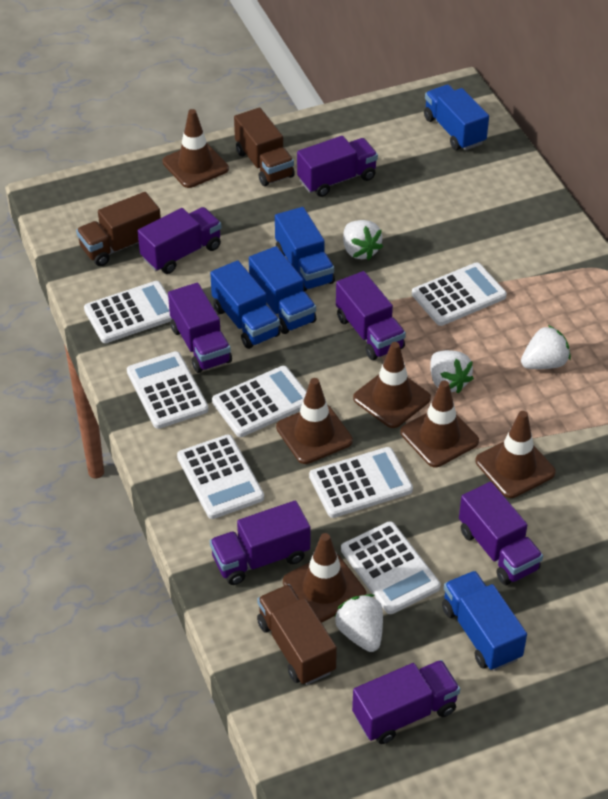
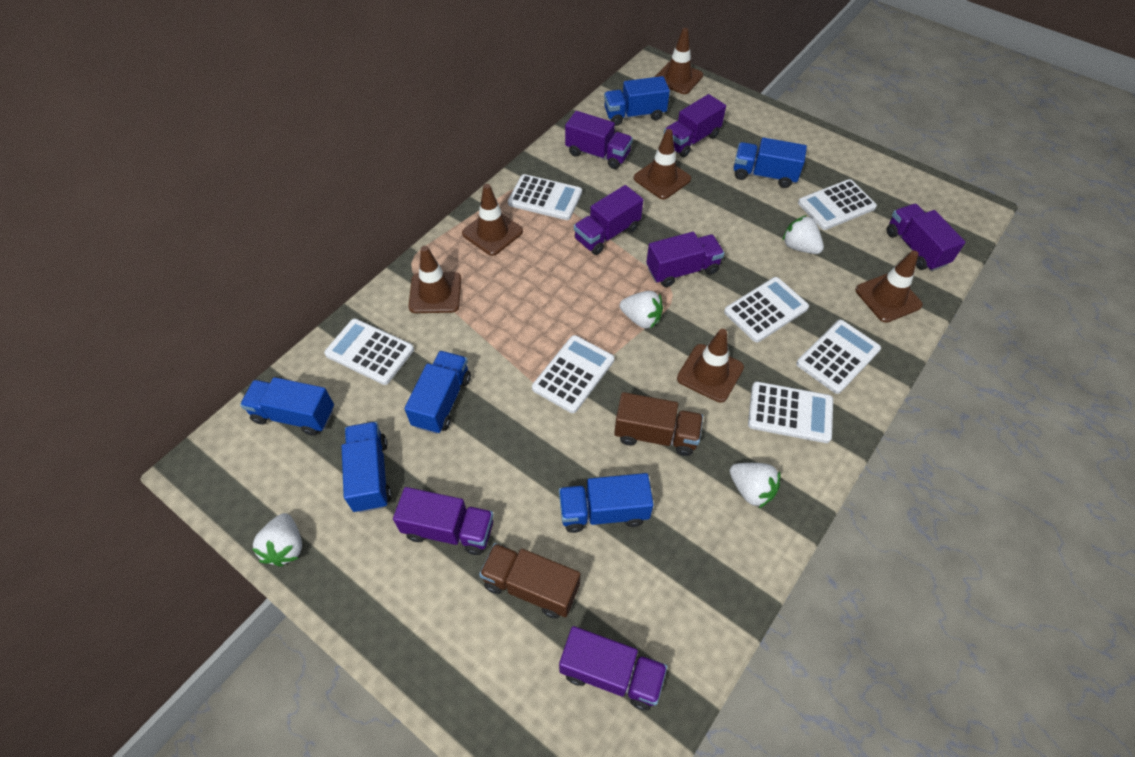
blue truck: 5 -> 6
brown truck: 3 -> 2

